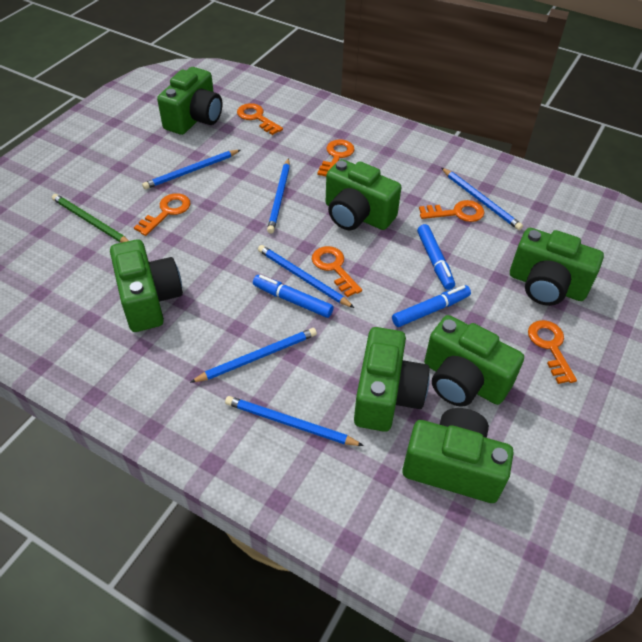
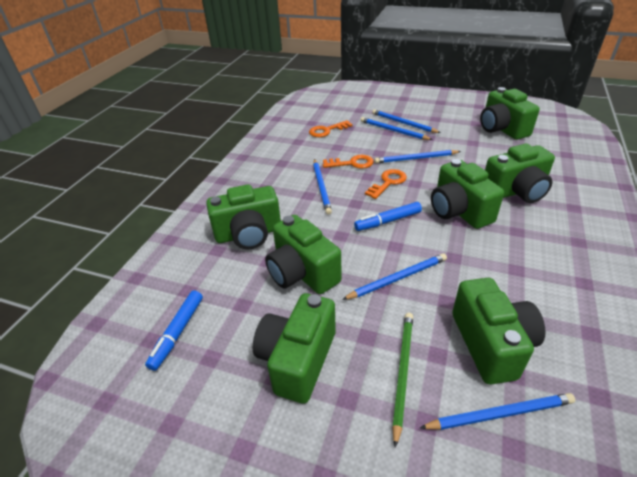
blue marker: 3 -> 2
orange key: 6 -> 3

